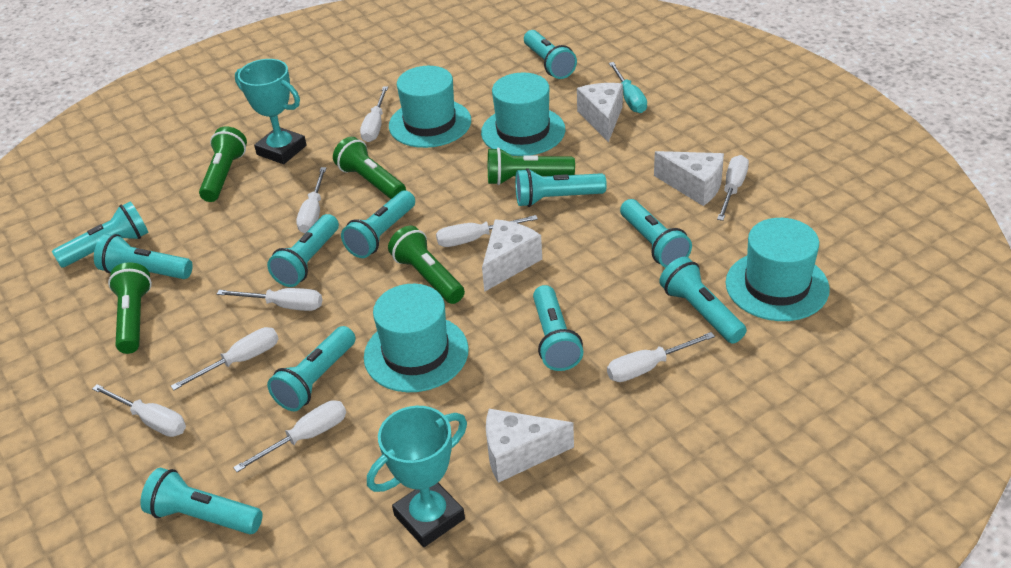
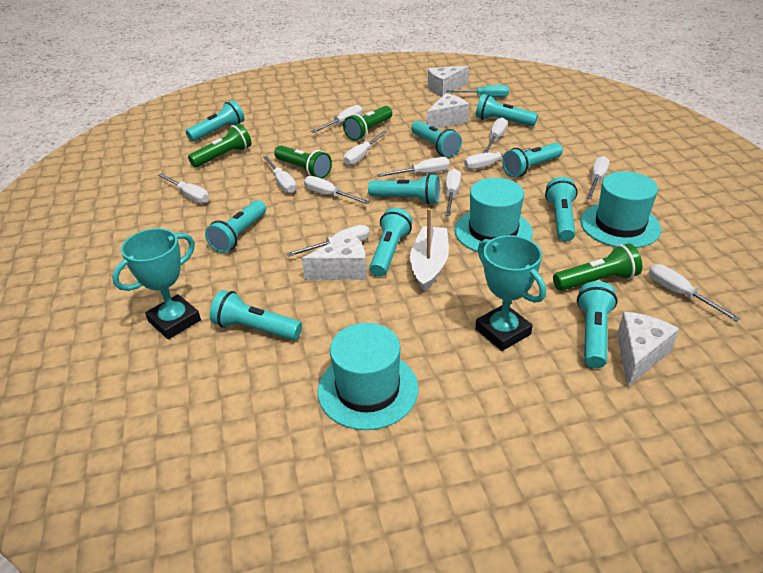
green flashlight: 5 -> 4
turquoise flashlight: 11 -> 10
turquoise hat: 4 -> 3
white boat: 0 -> 1
white screwdriver: 9 -> 12

